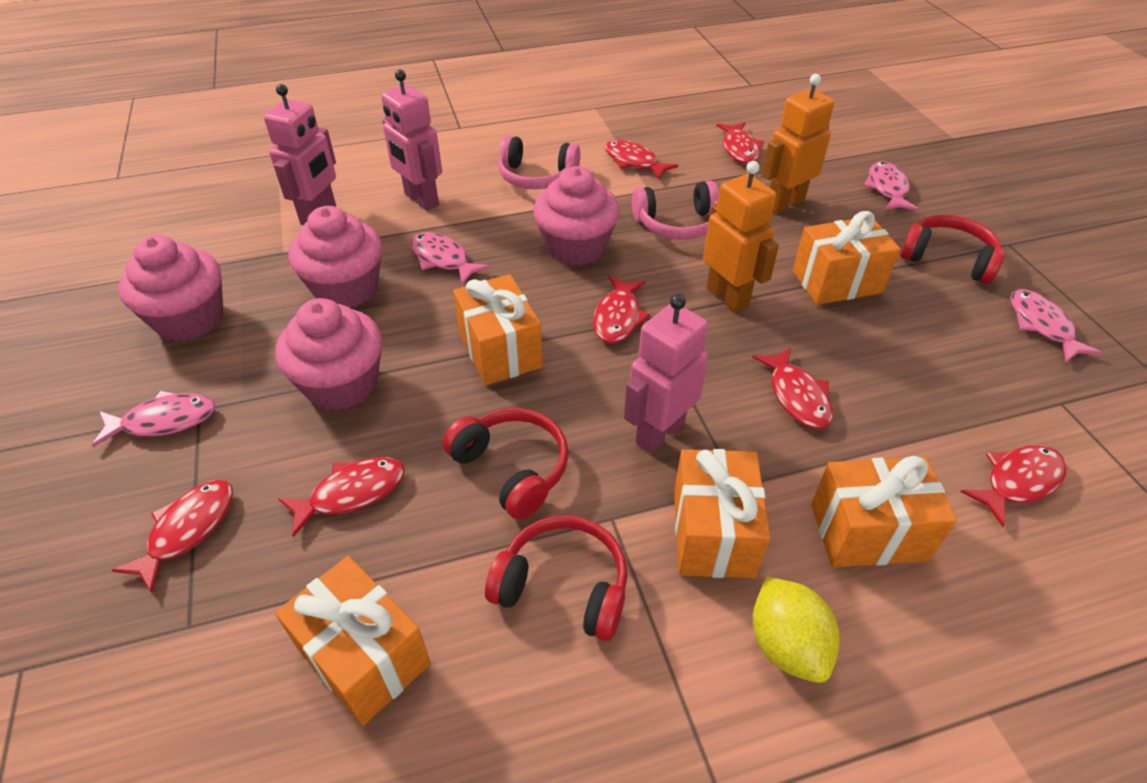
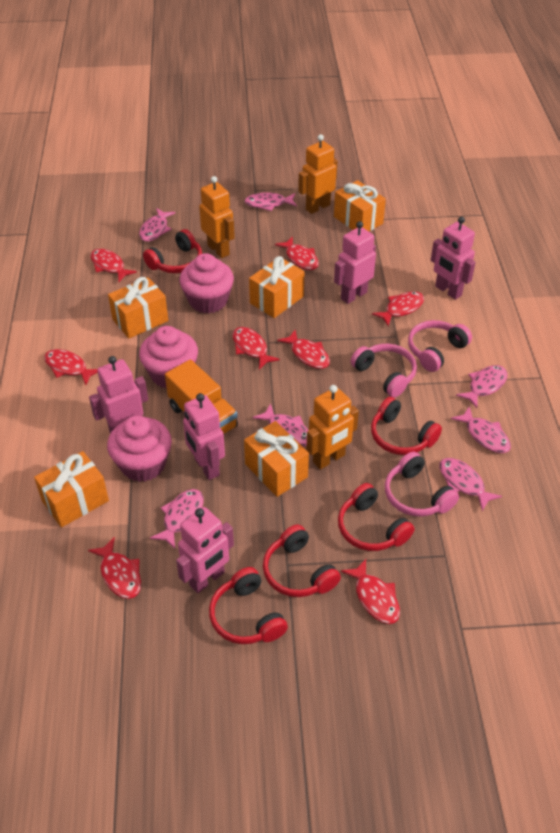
orange robot: 2 -> 3
orange truck: 0 -> 1
pink cupcake: 4 -> 3
pink fish: 4 -> 7
pink headphones: 2 -> 3
pink robot: 3 -> 5
red fish: 7 -> 8
red headphones: 3 -> 5
yellow lemon: 1 -> 0

